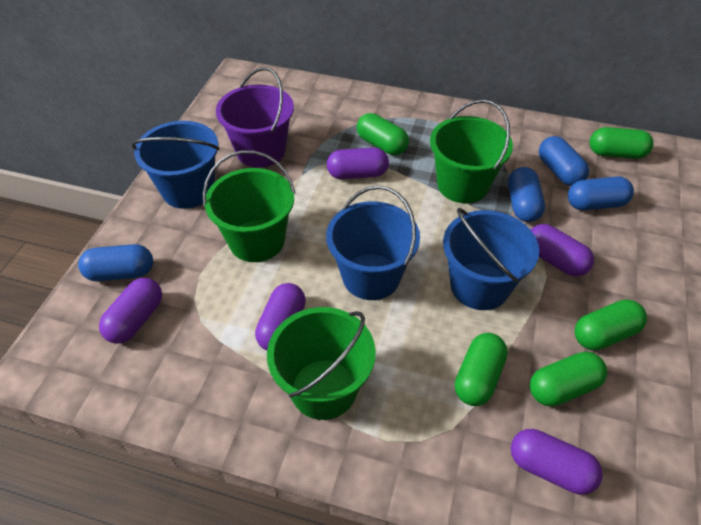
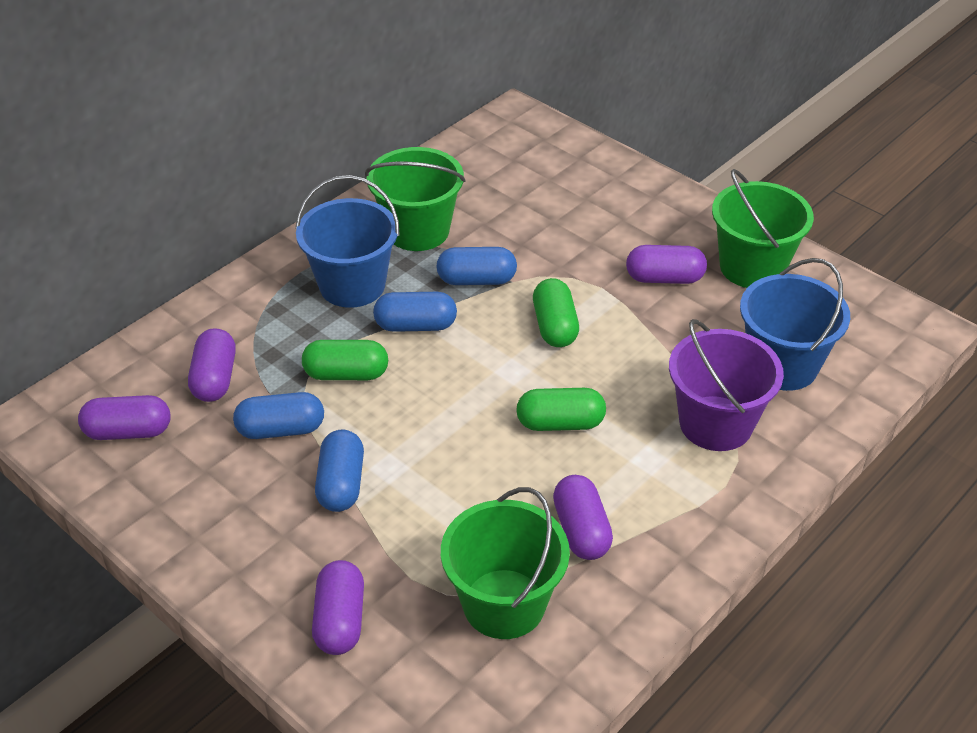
blue bucket: 3 -> 2
green capsule: 5 -> 3

